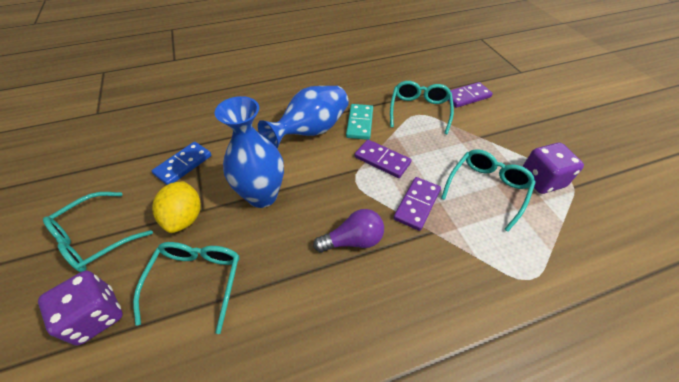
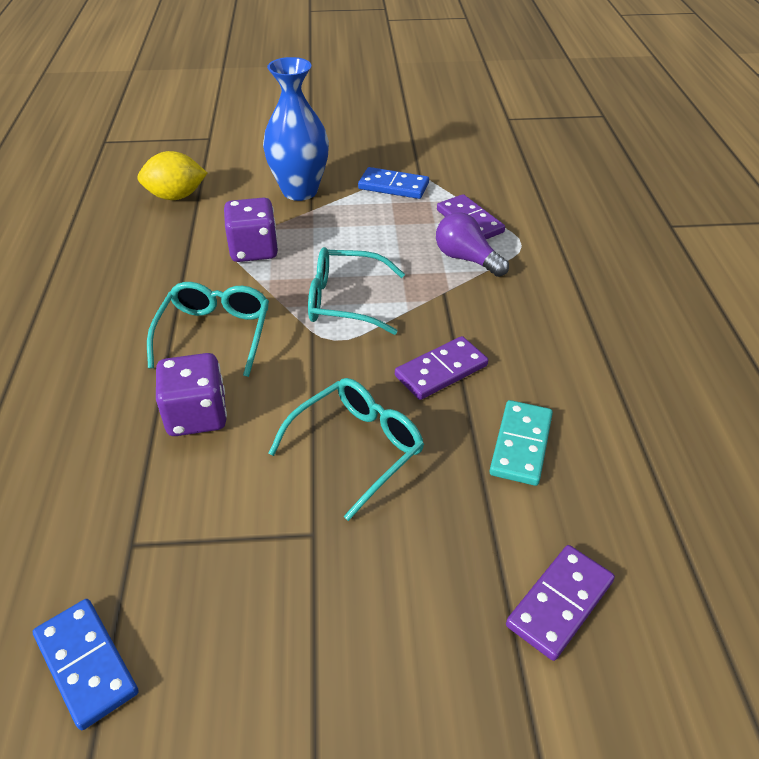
blue domino: 1 -> 2
blue vase: 2 -> 1
turquoise glasses: 4 -> 3

